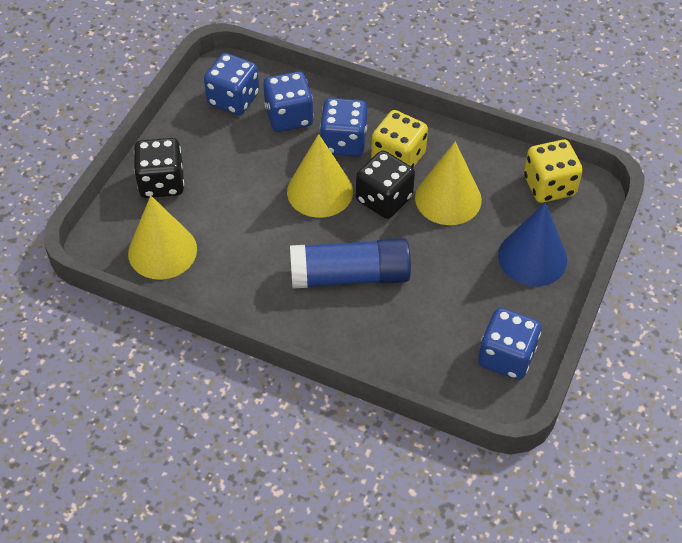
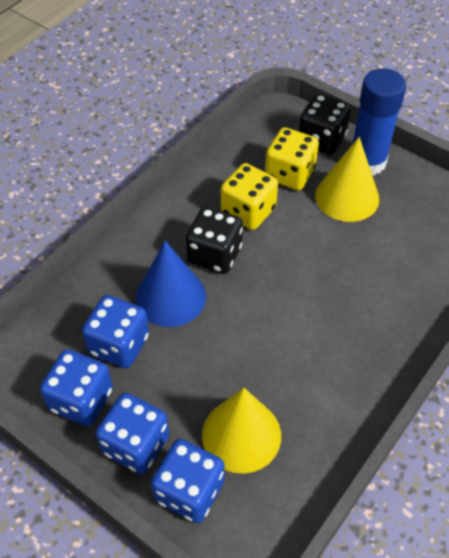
yellow cone: 3 -> 2

